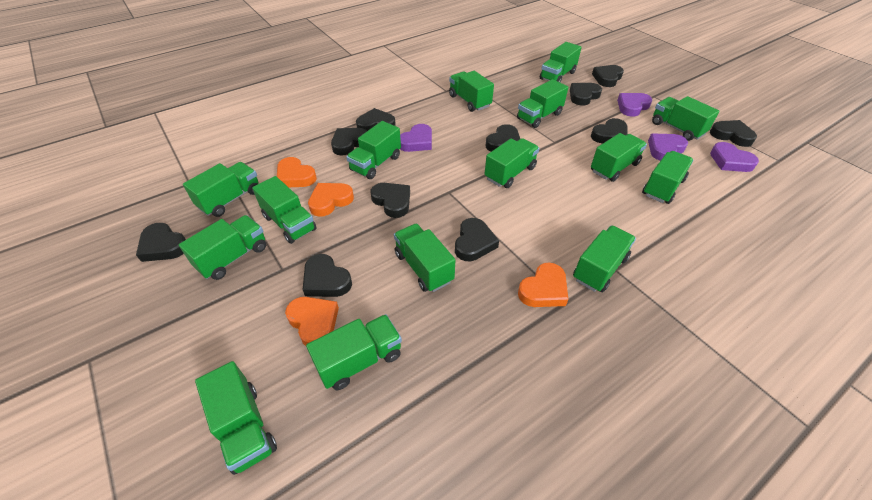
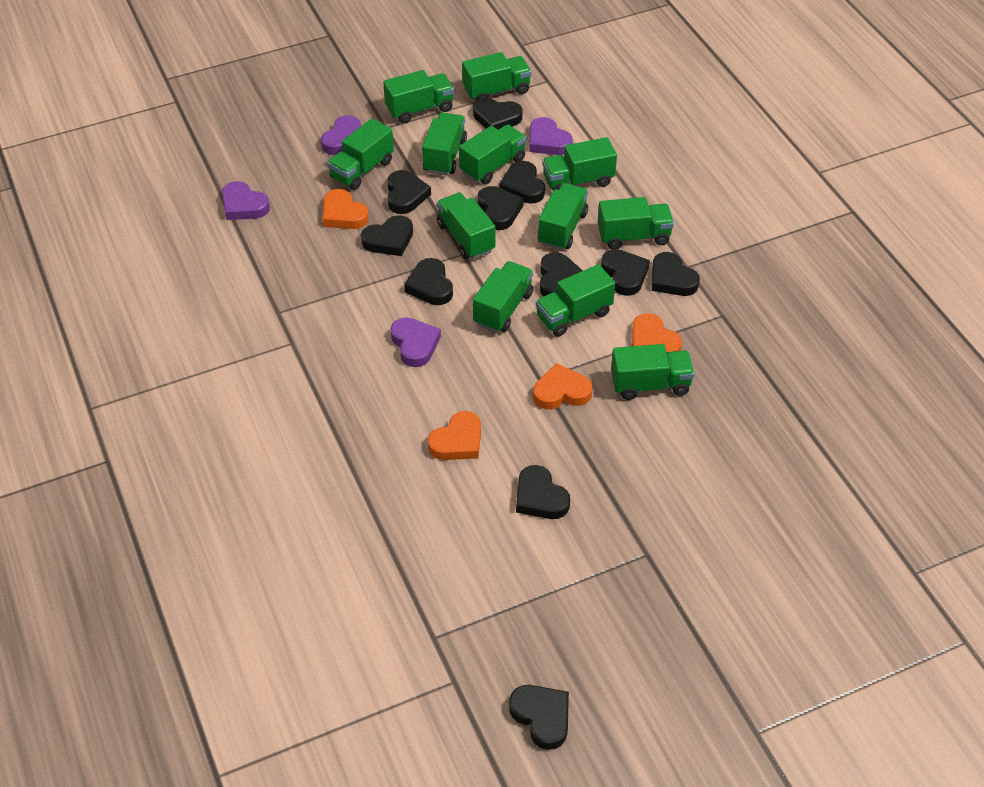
green truck: 15 -> 12

